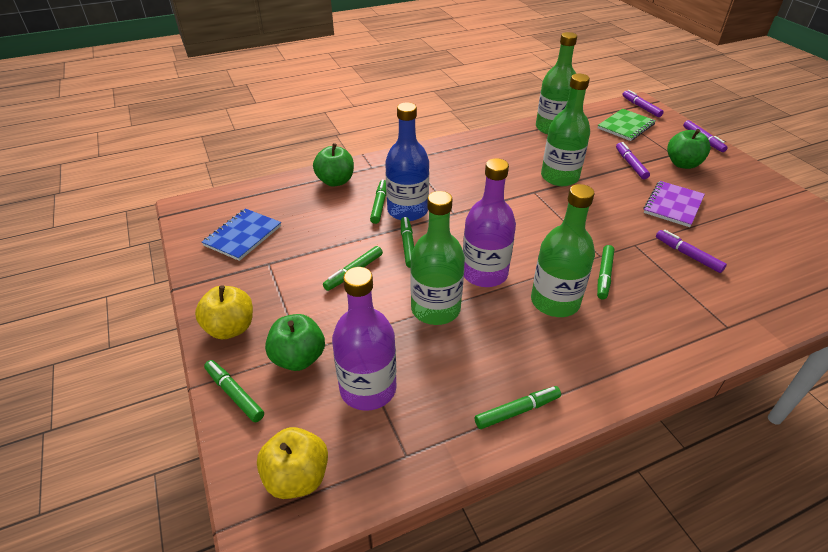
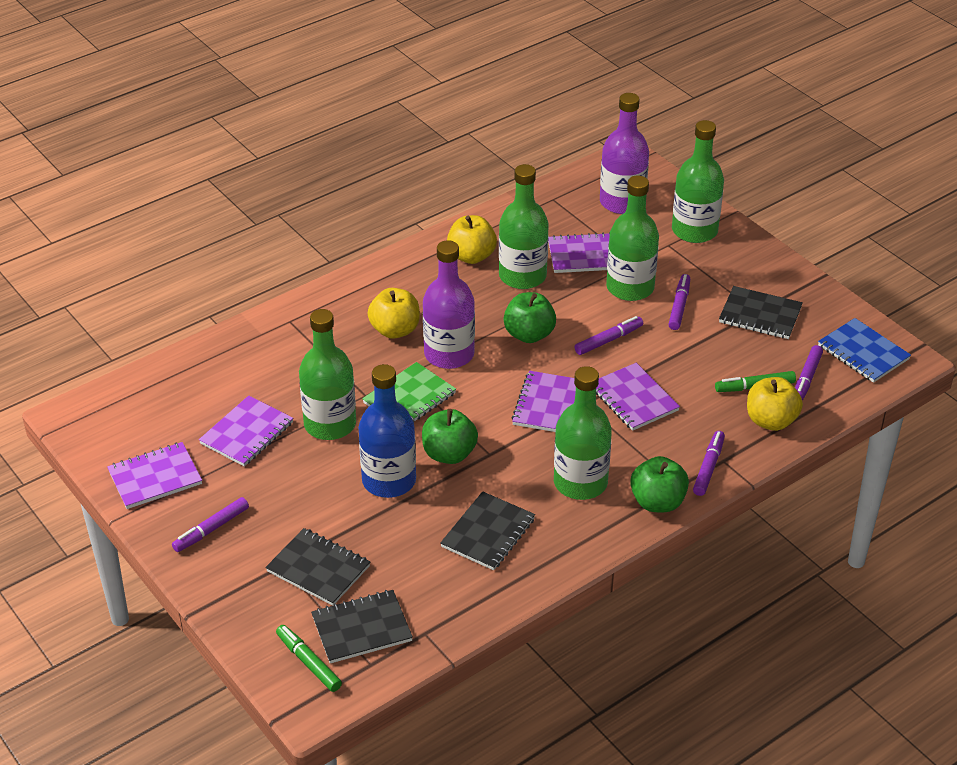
black notebook: 0 -> 4
green bottle: 4 -> 5
green marker: 6 -> 2
purple marker: 4 -> 5
purple notebook: 1 -> 5
yellow apple: 2 -> 3

